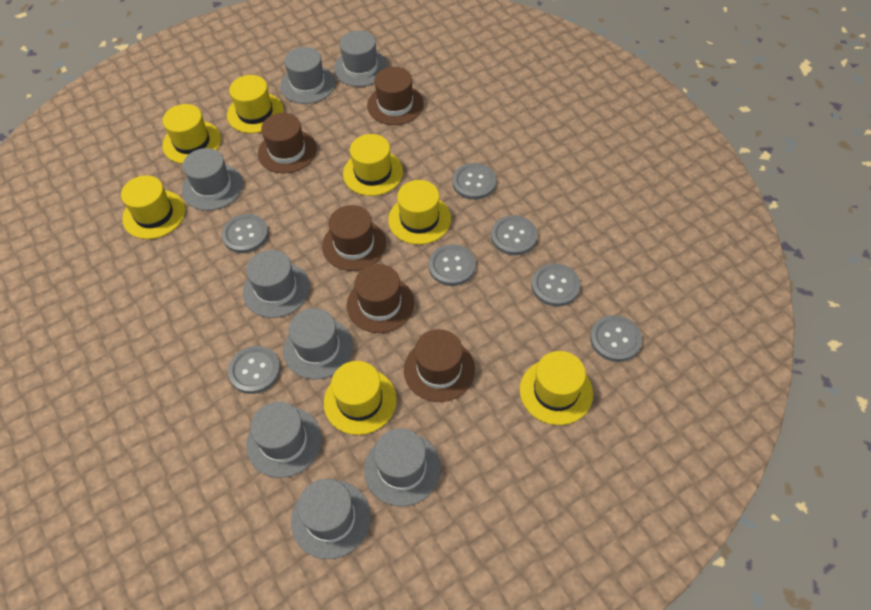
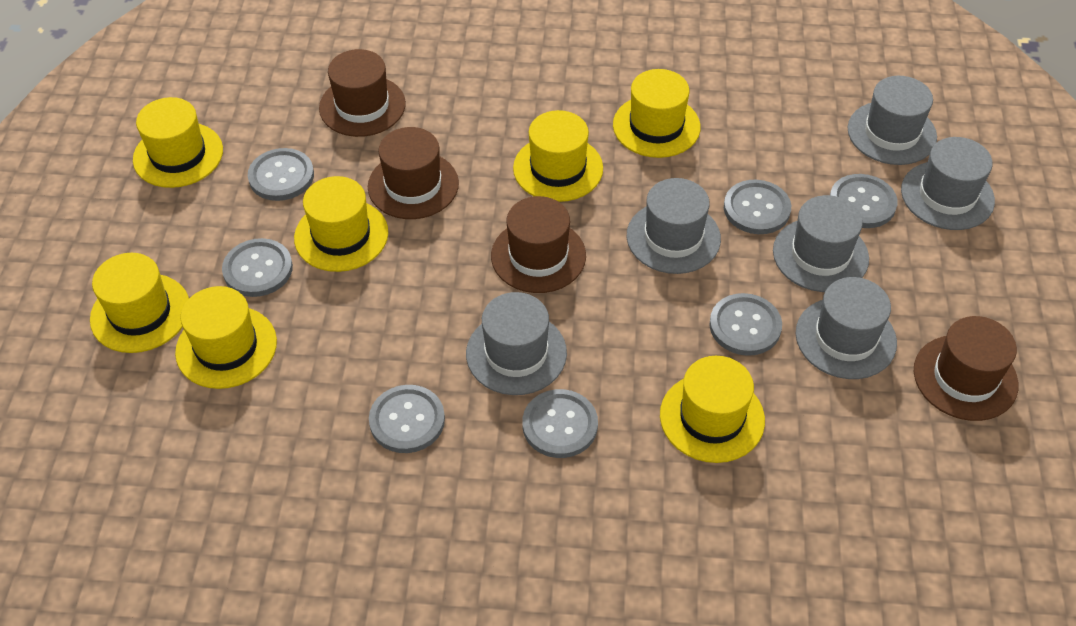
brown hat: 5 -> 4
grey hat: 8 -> 6

